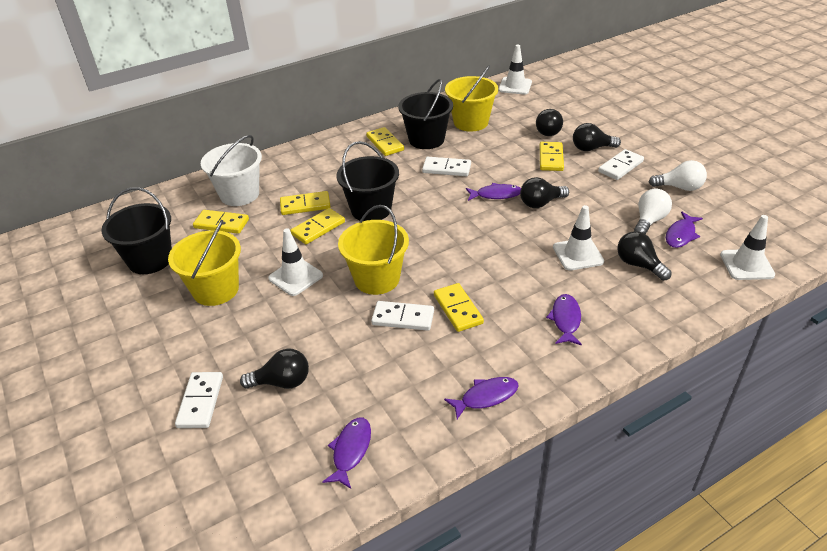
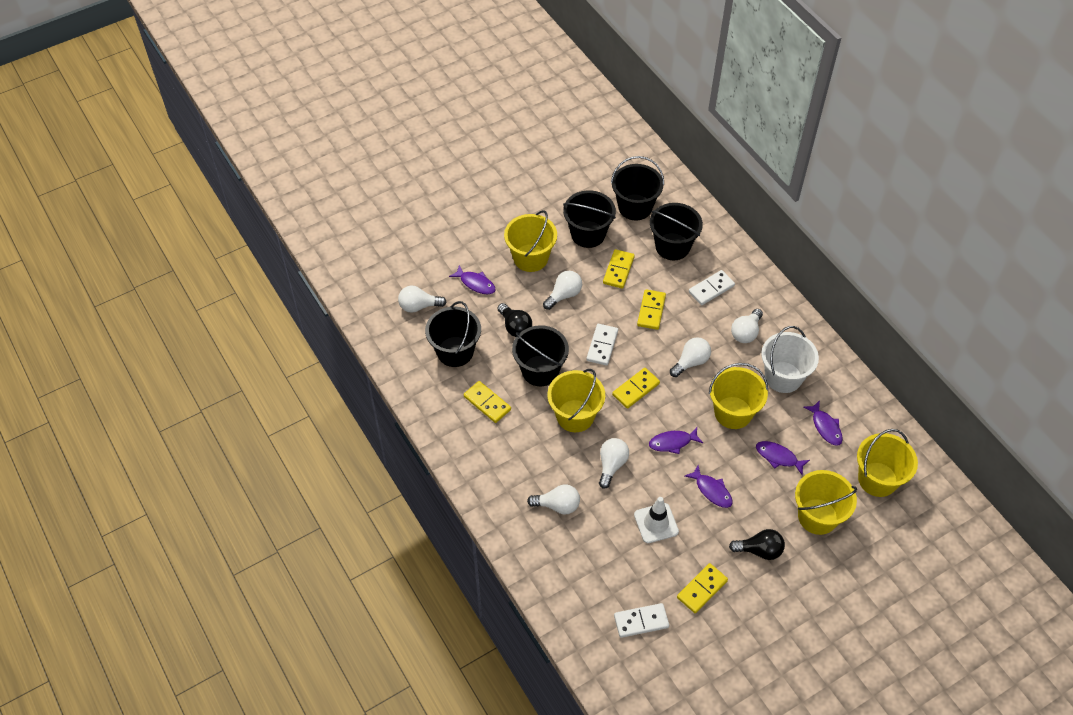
black bucket: 3 -> 5
black light bulb: 5 -> 2
white domino: 4 -> 3
white light bulb: 2 -> 6
white traffic cone: 4 -> 1
yellow bucket: 3 -> 5
yellow domino: 6 -> 5

